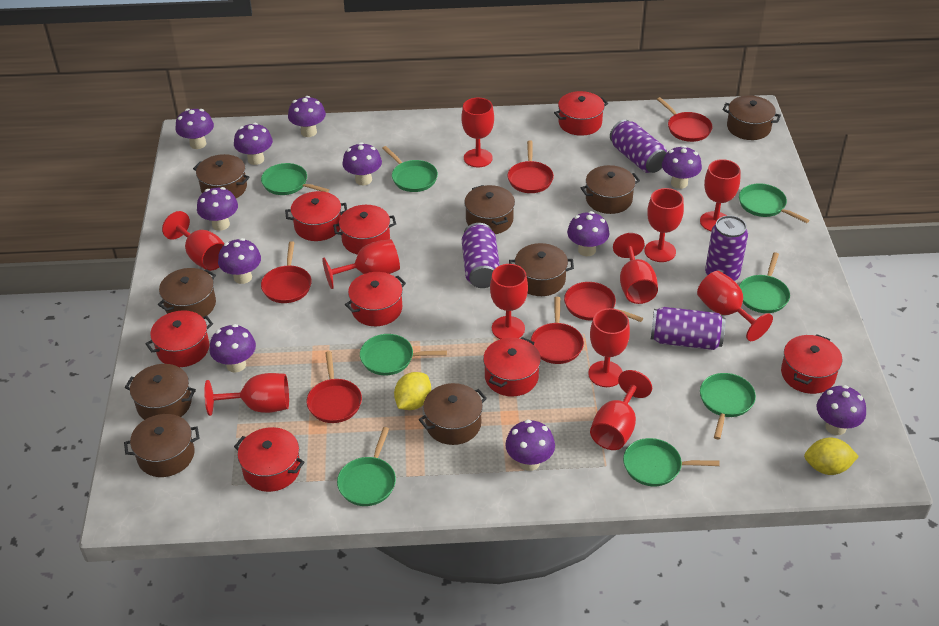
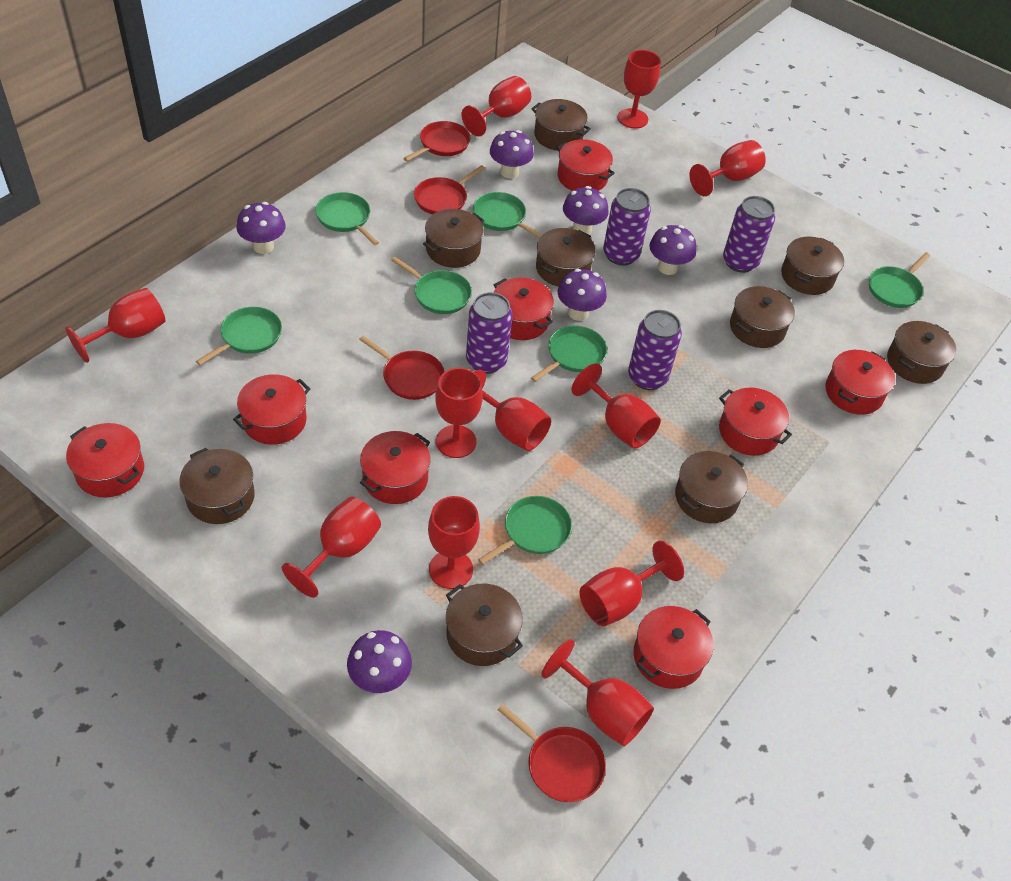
green pan: 8 -> 7
purple mushroom: 11 -> 6
red pan: 6 -> 4
yellow lemon: 2 -> 0

